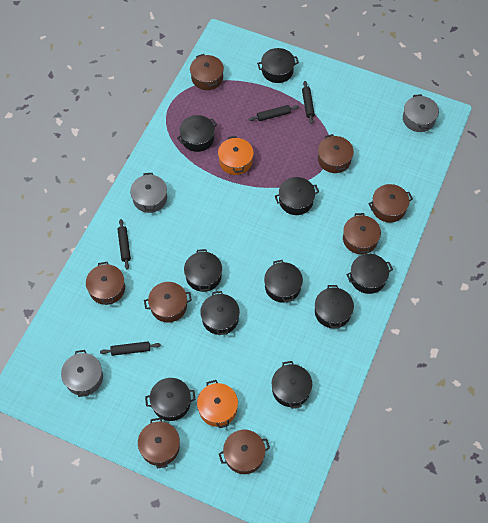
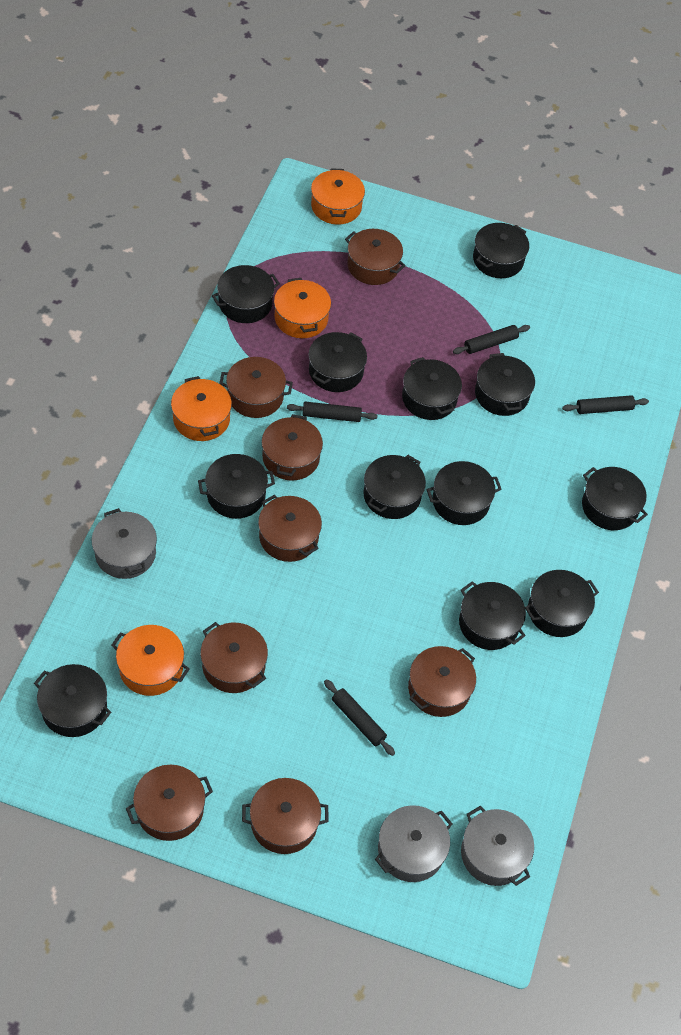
black pot: 10 -> 12
orange pot: 2 -> 4

